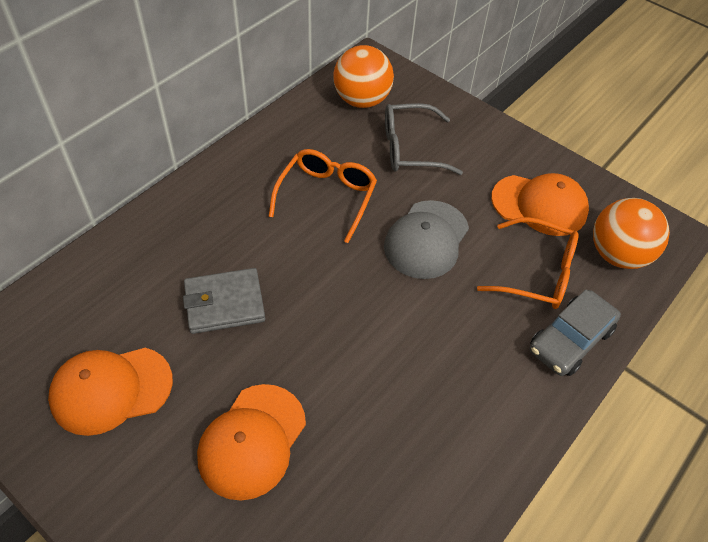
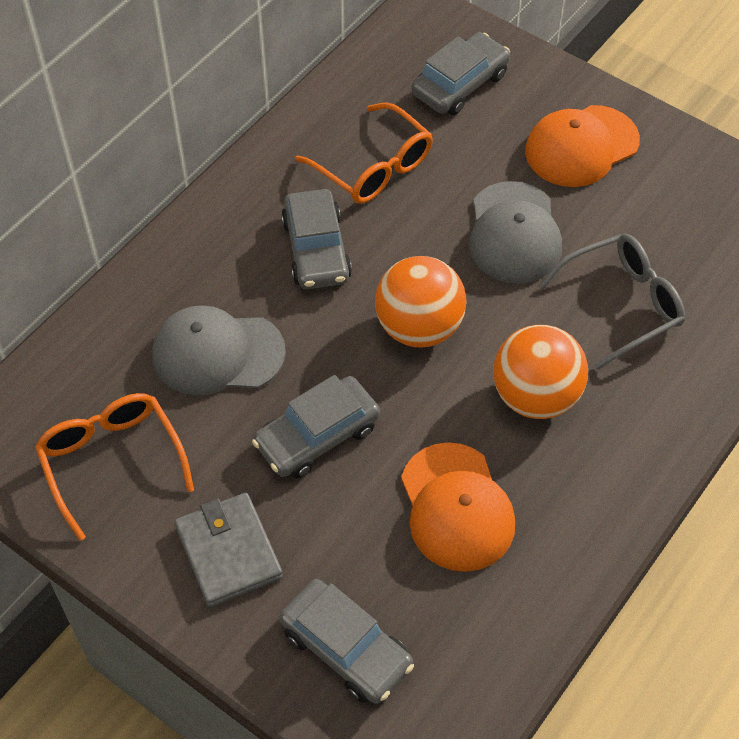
grey cap: 1 -> 2
grey car: 1 -> 4
orange cap: 3 -> 2

